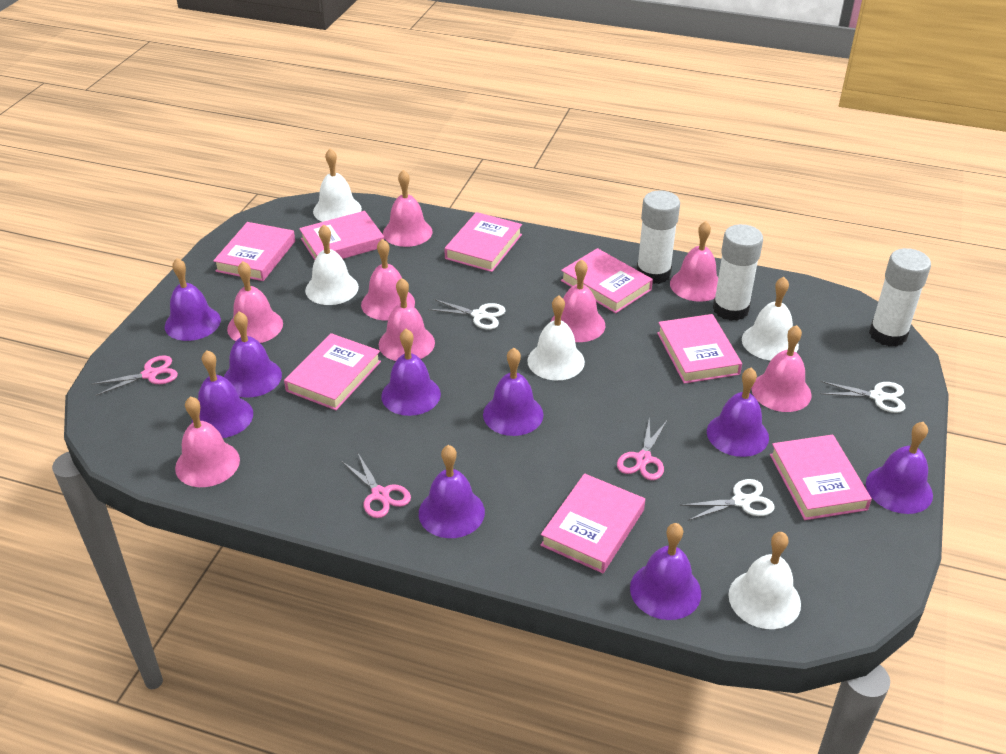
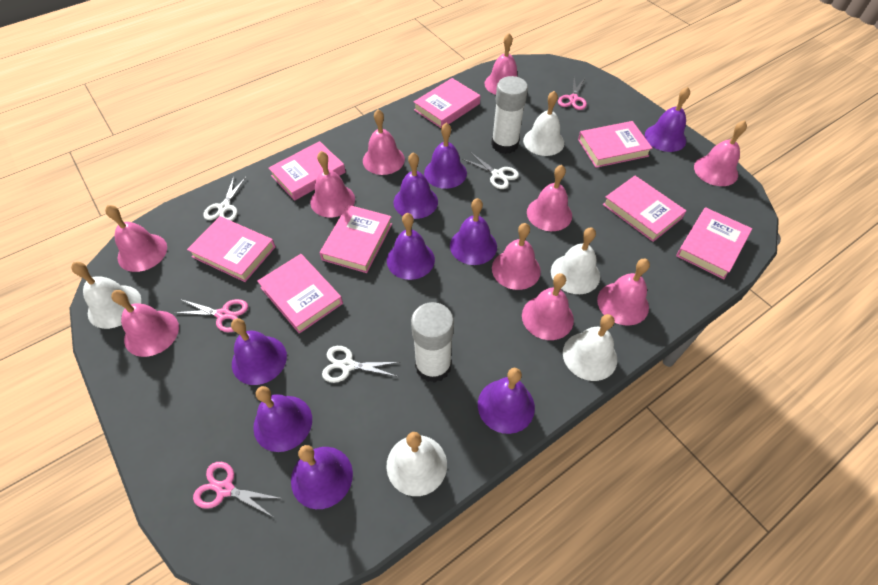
pink bell: 8 -> 10
white glue stick: 3 -> 2

